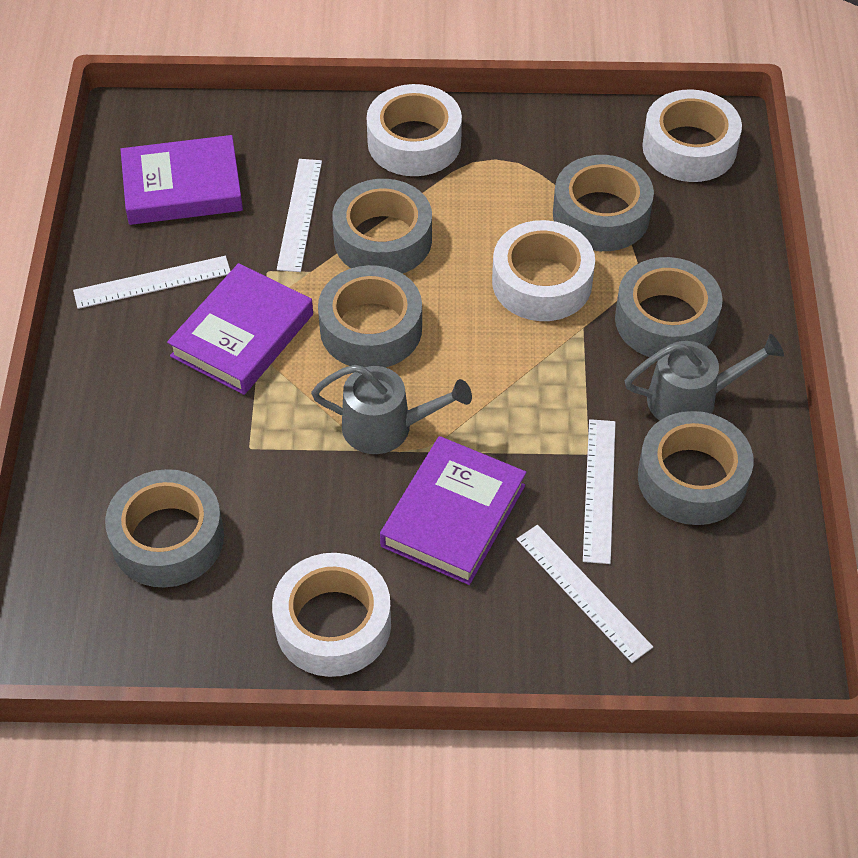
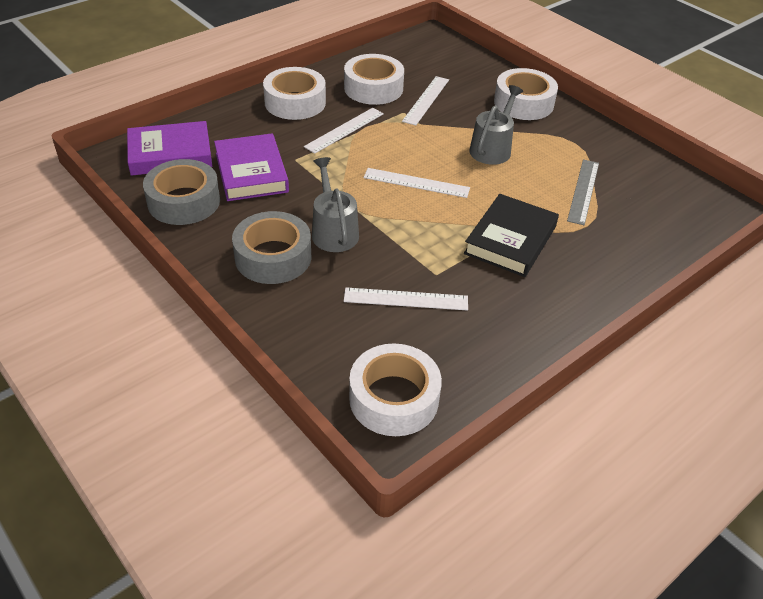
black book: 0 -> 1
grey ruler: 0 -> 1
grey tape: 6 -> 2
purple book: 3 -> 2

